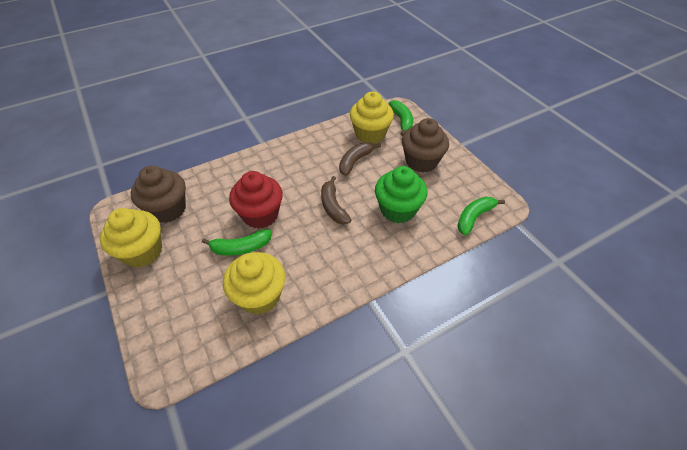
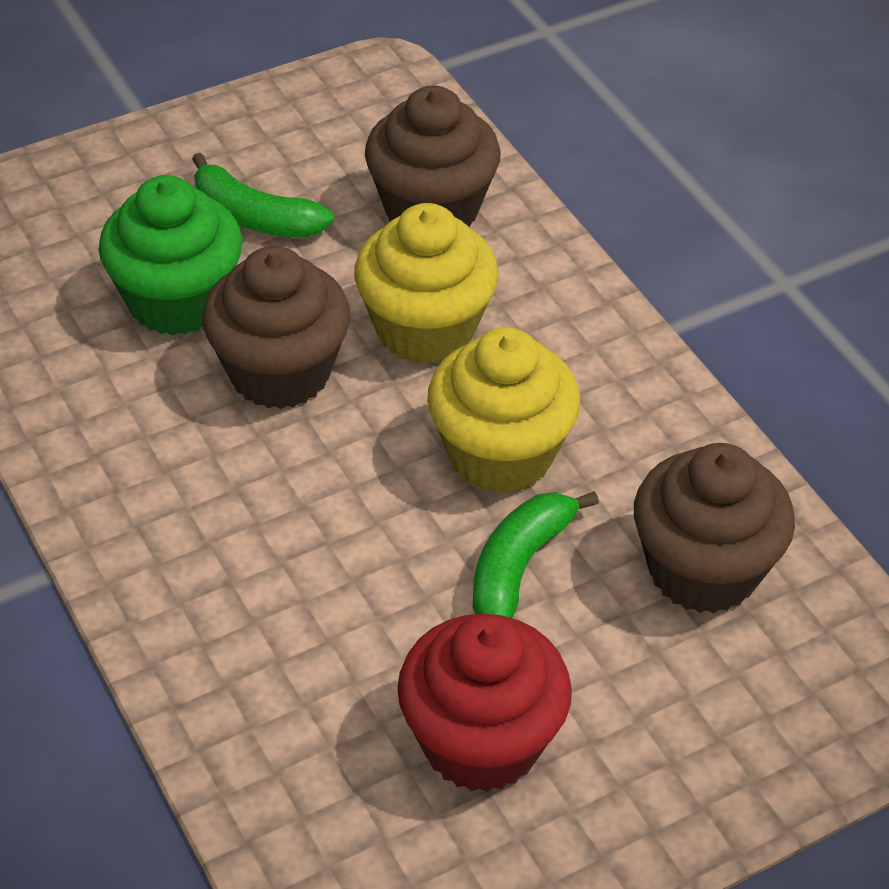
brown banana: 2 -> 0
brown cupcake: 2 -> 3
green banana: 3 -> 2
yellow cupcake: 3 -> 2

